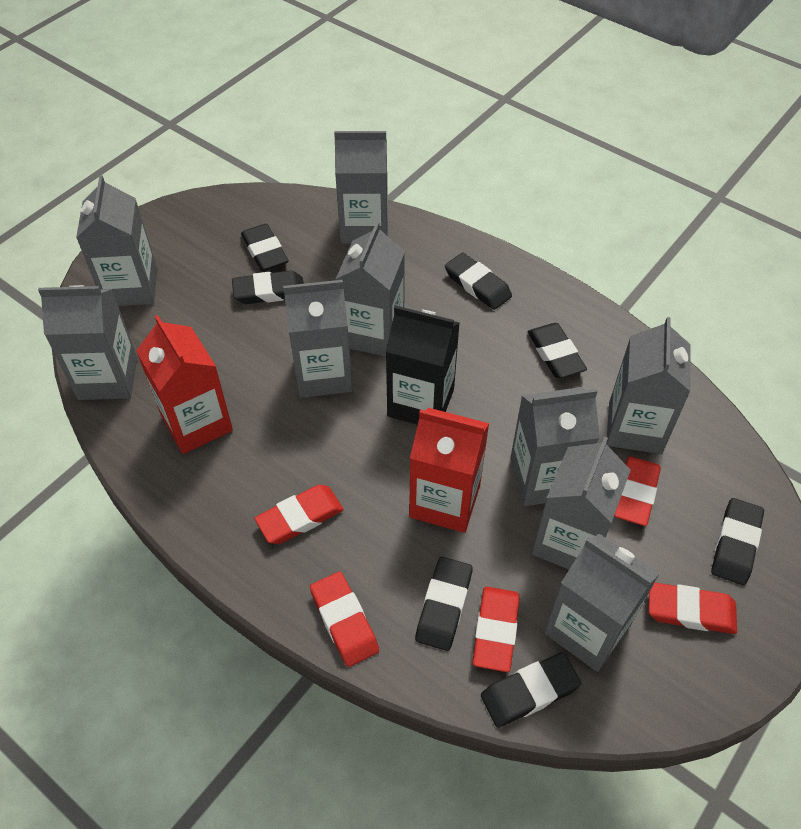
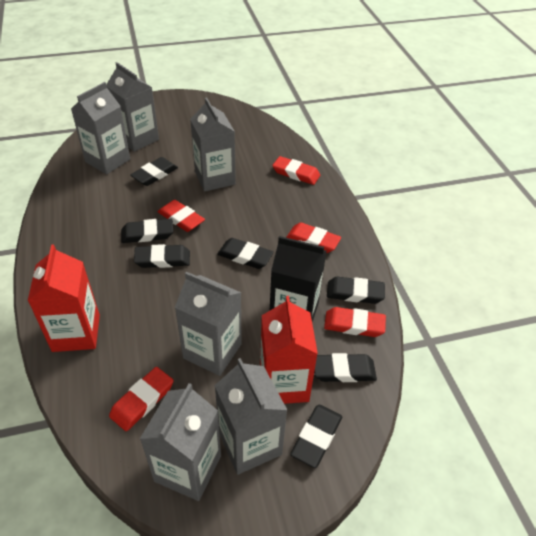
grey carton: 9 -> 6

